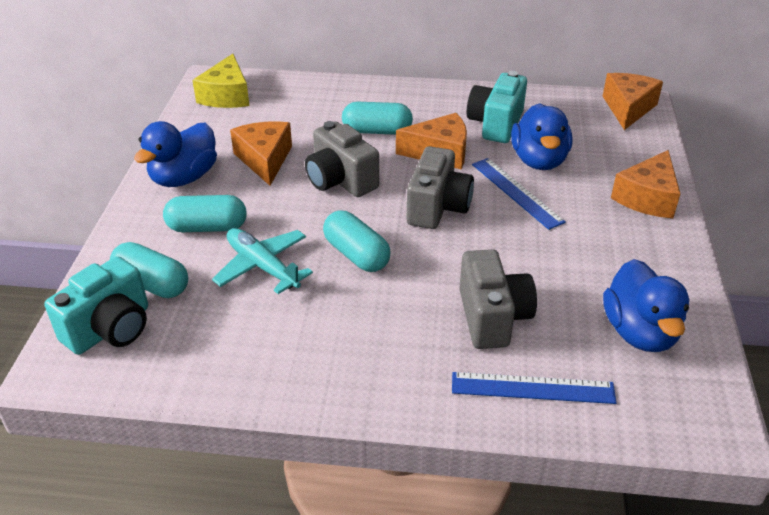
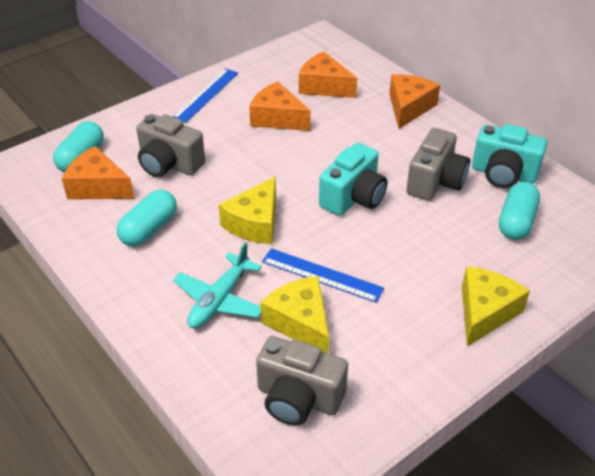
blue duck: 3 -> 0
turquoise capsule: 4 -> 3
yellow cheese: 1 -> 3

